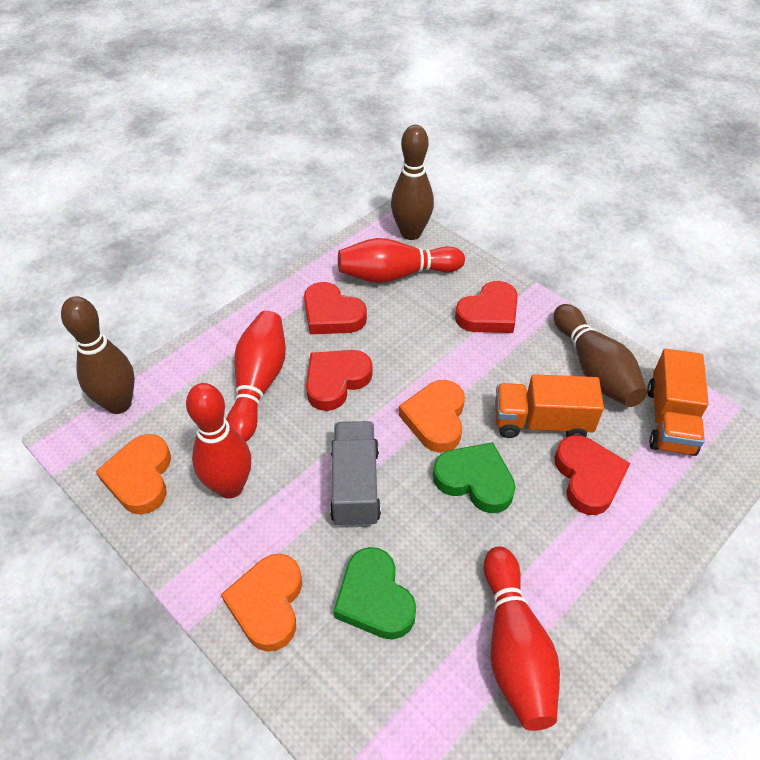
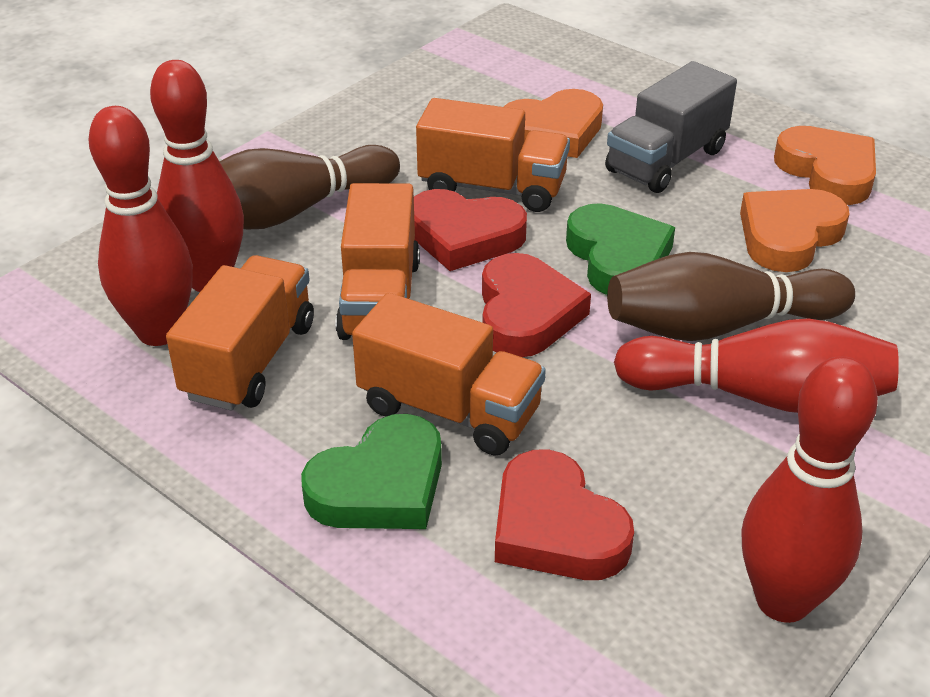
brown bowling pin: 3 -> 2
orange truck: 2 -> 4
red heart: 4 -> 3

